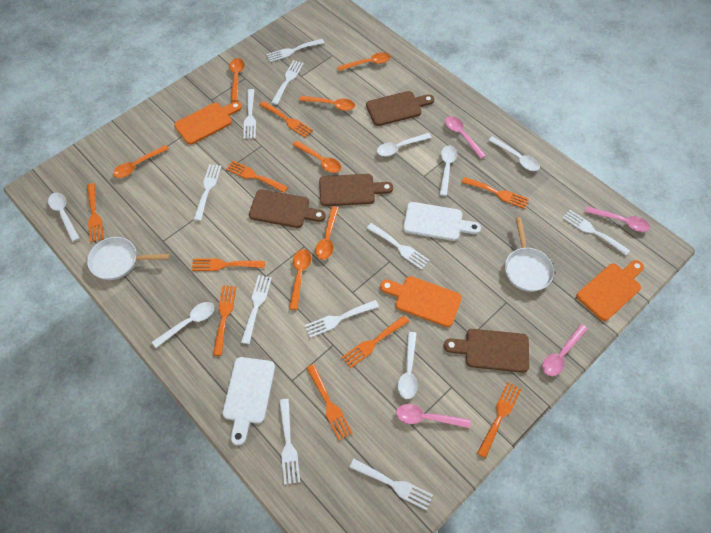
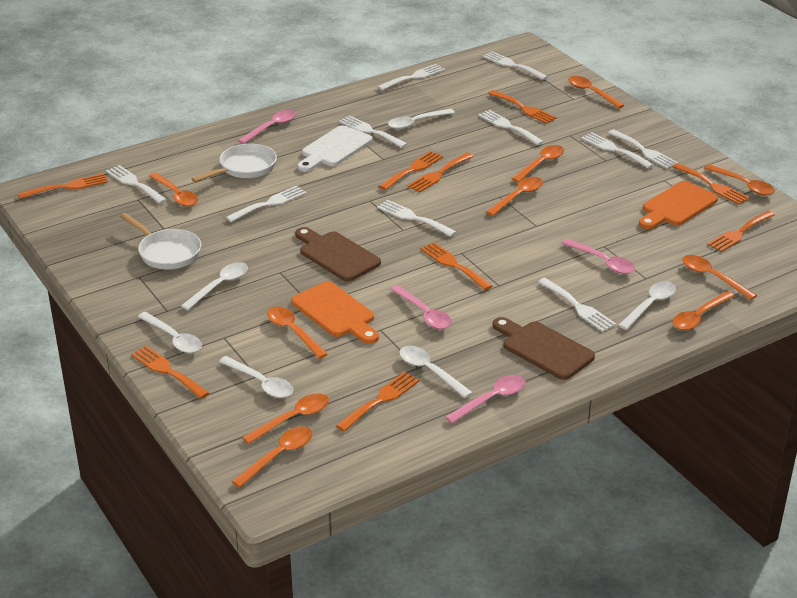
brown cutting board: 4 -> 2
orange cutting board: 3 -> 2
orange spoon: 7 -> 10
white cutting board: 2 -> 1

